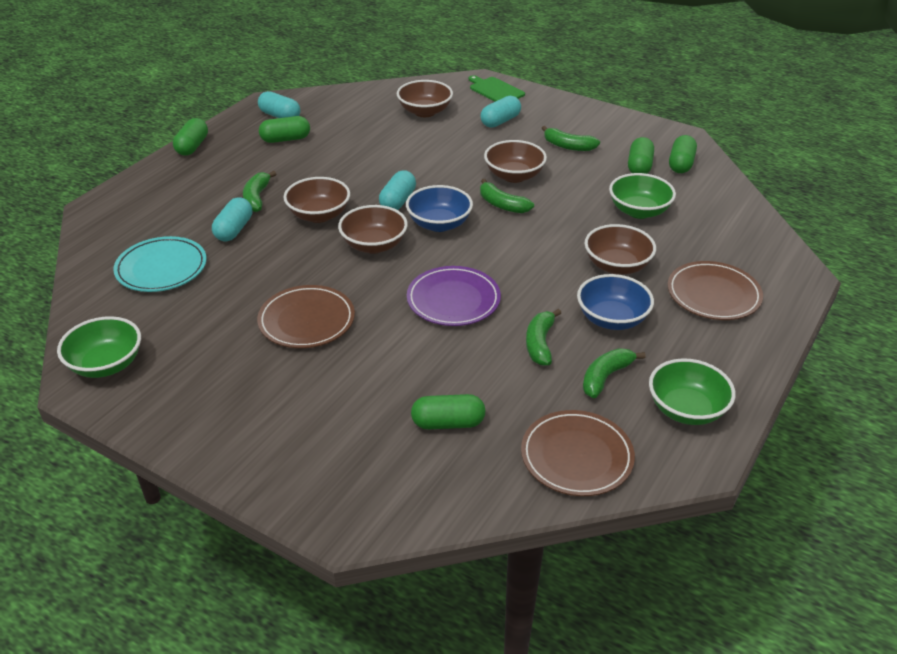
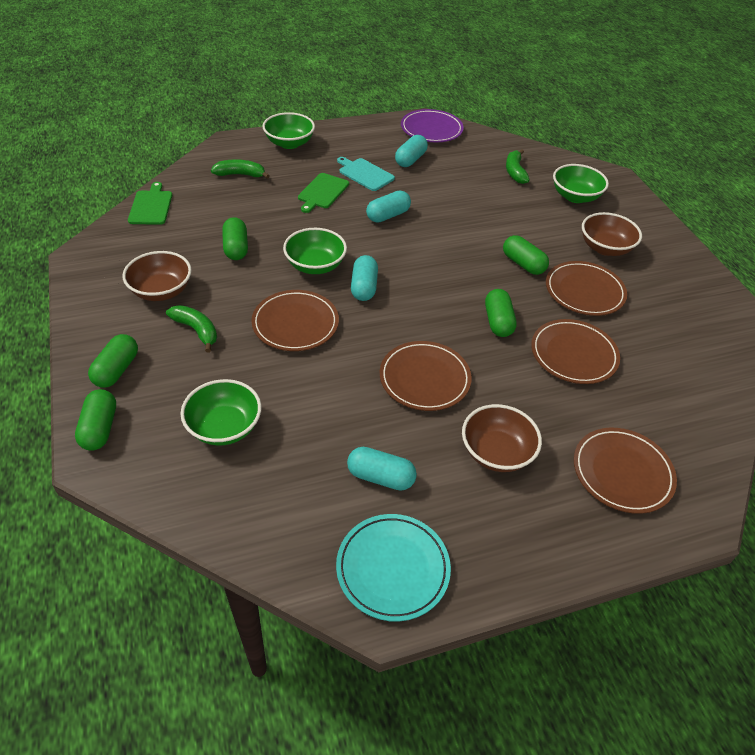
blue bowl: 2 -> 0
brown bowl: 5 -> 3
brown plate: 3 -> 5
green banana: 5 -> 3
green bowl: 3 -> 4
green cutting board: 1 -> 2
turquoise cutting board: 0 -> 1

